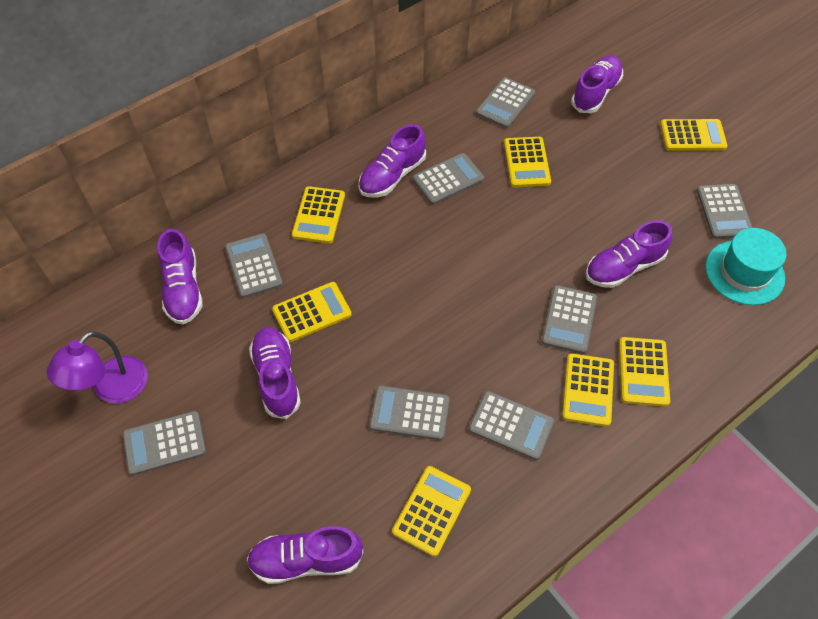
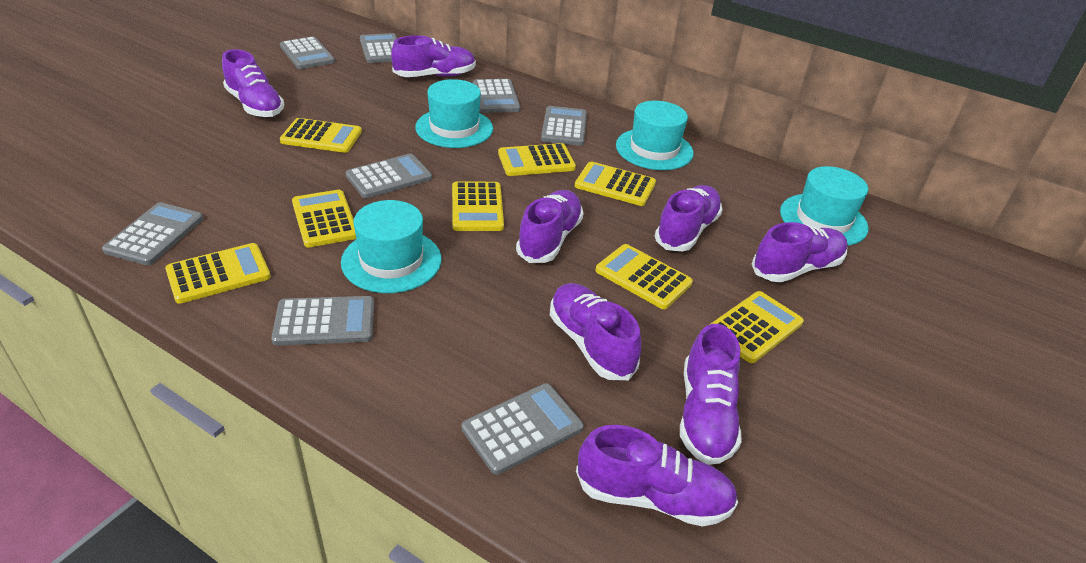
purple lamp: 1 -> 0
purple shoe: 6 -> 8
turquoise hat: 1 -> 4
yellow calculator: 7 -> 8

